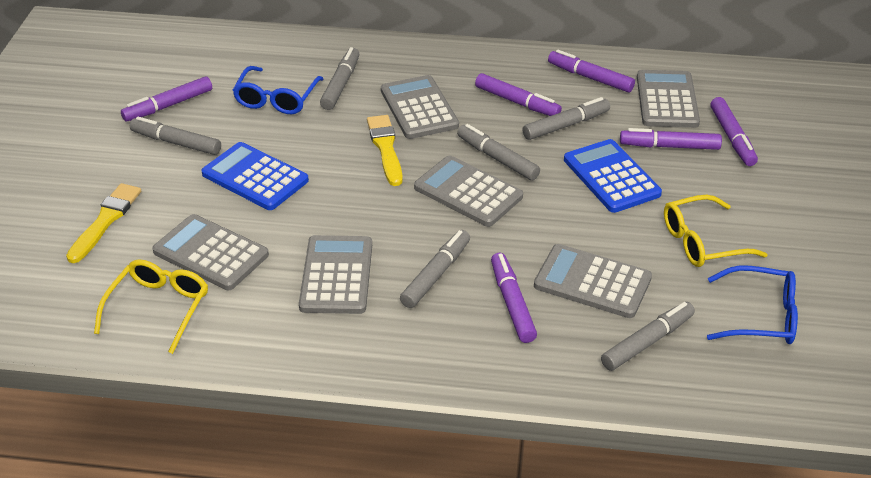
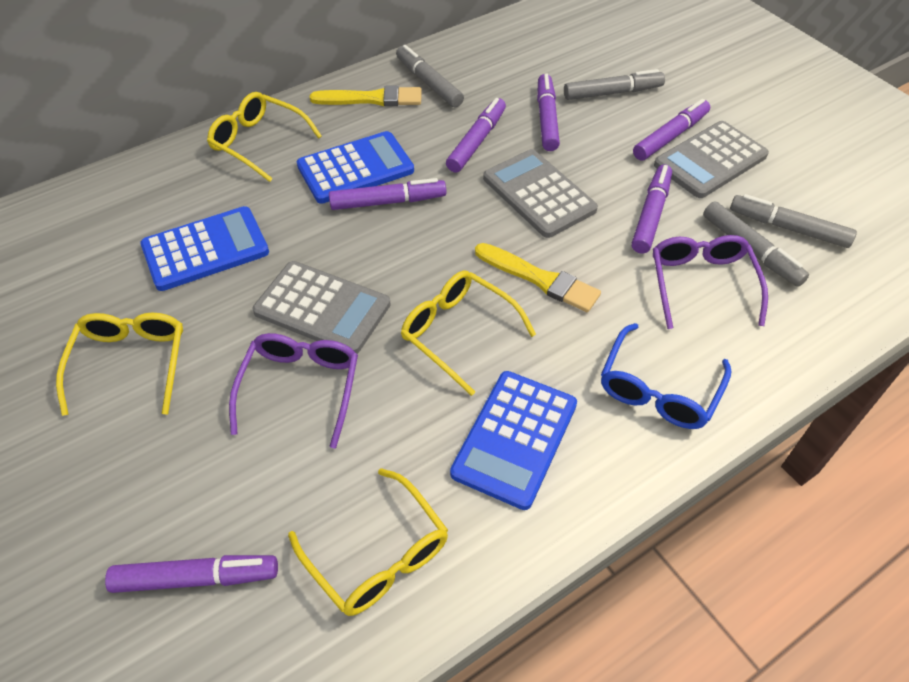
blue calculator: 2 -> 3
blue glasses: 2 -> 1
grey calculator: 6 -> 3
grey marker: 6 -> 4
purple glasses: 0 -> 2
yellow glasses: 2 -> 4

